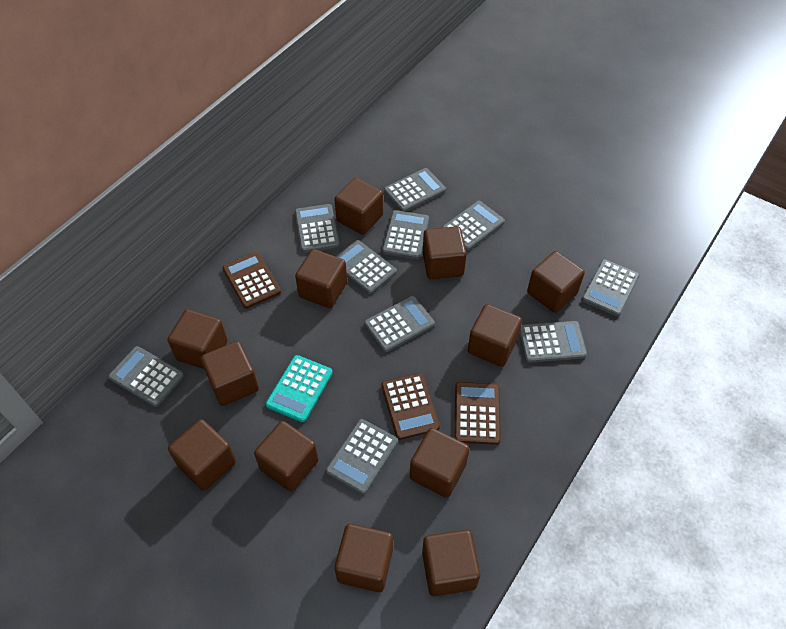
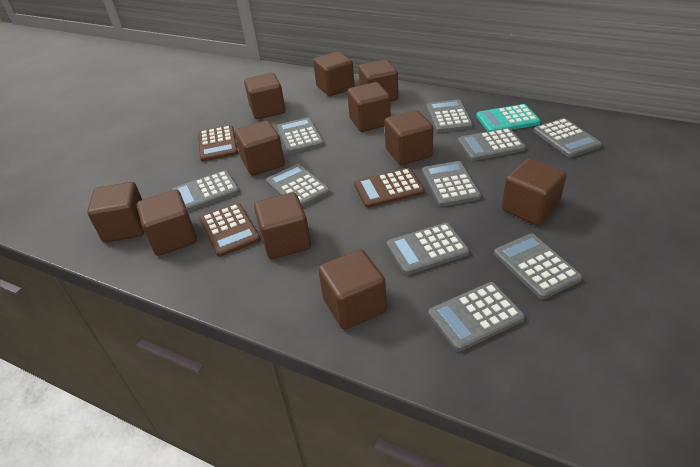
brown cube: 12 -> 11

